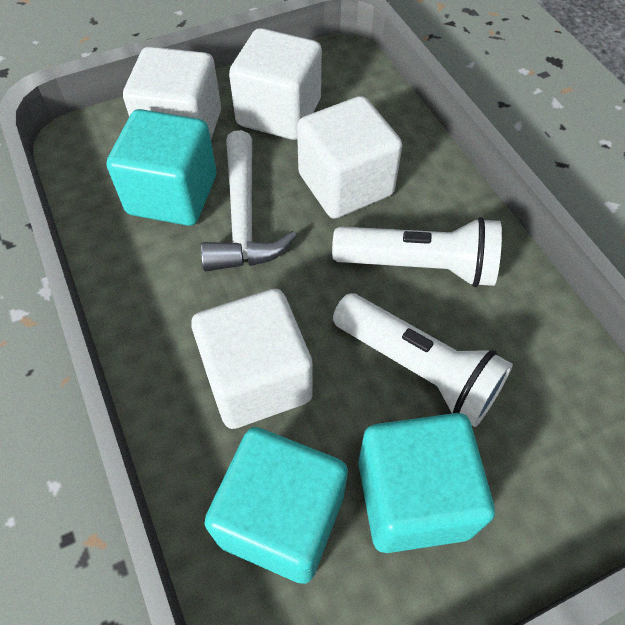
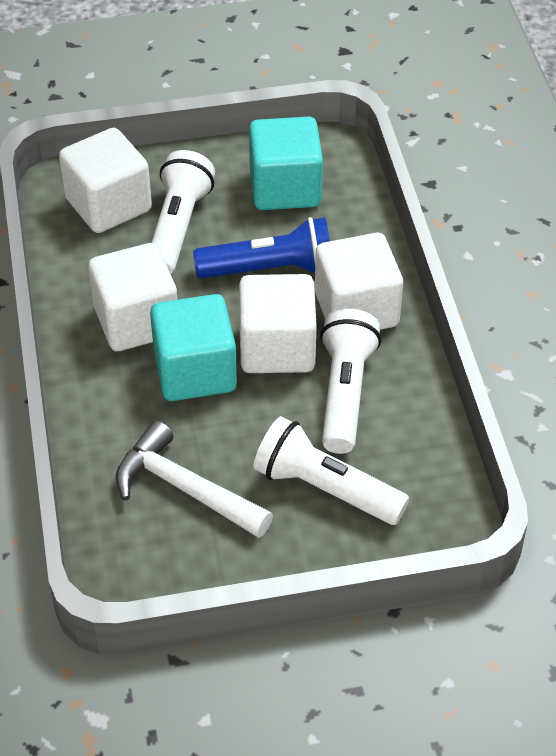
blue flashlight: 0 -> 1
turquoise cube: 3 -> 2
white flashlight: 2 -> 3

